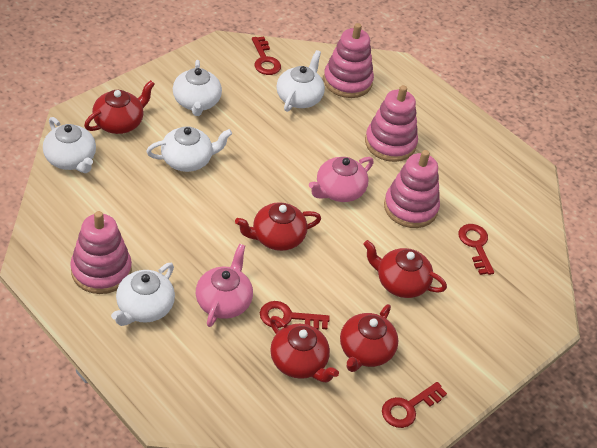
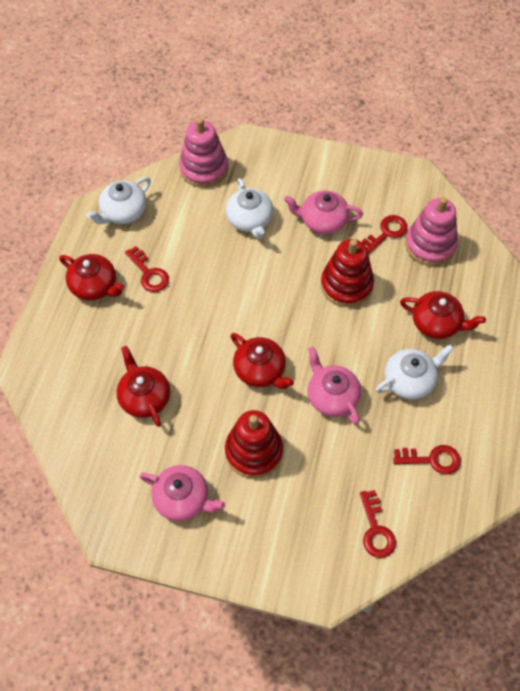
pink stacking toy: 4 -> 2
pink teapot: 2 -> 3
red stacking toy: 0 -> 2
red teapot: 5 -> 4
white teapot: 5 -> 3

